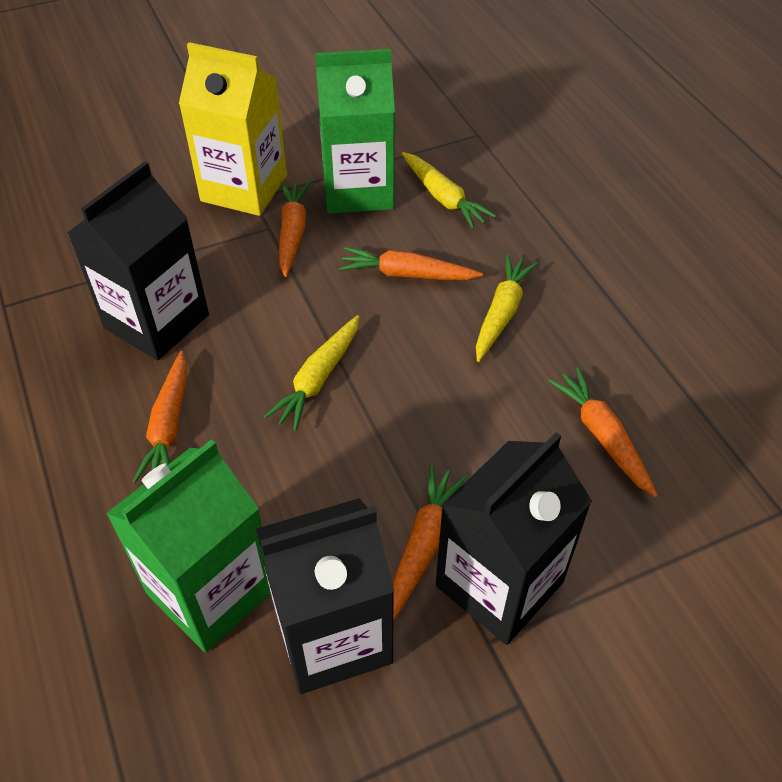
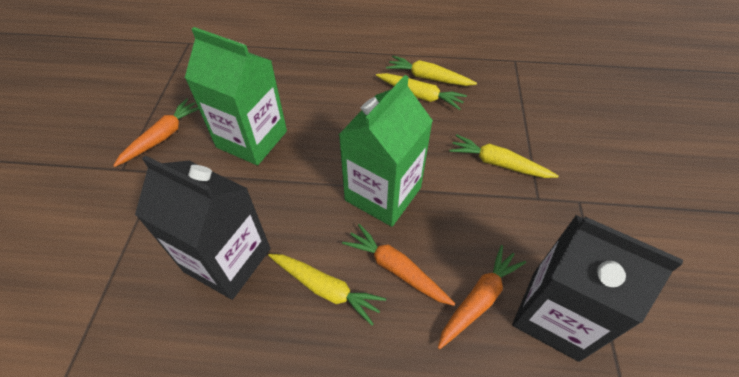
black carton: 3 -> 2
orange carrot: 5 -> 3
yellow carrot: 3 -> 4
yellow carton: 1 -> 0

